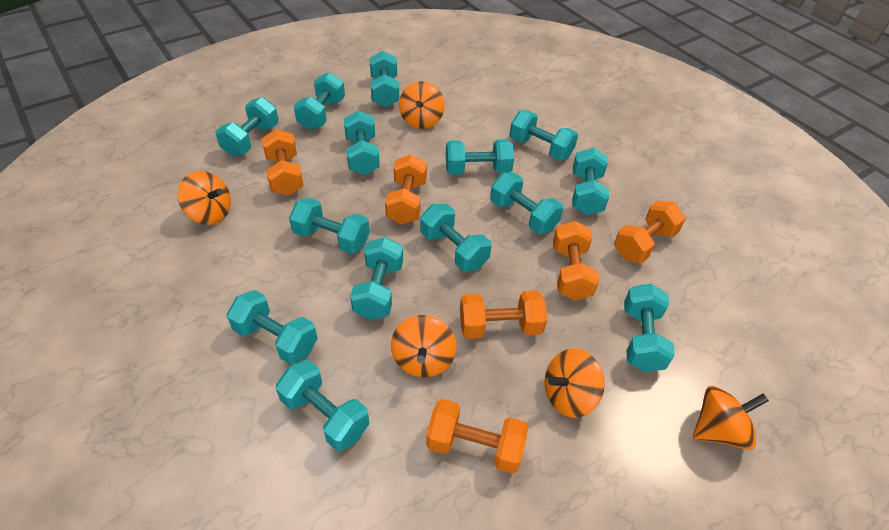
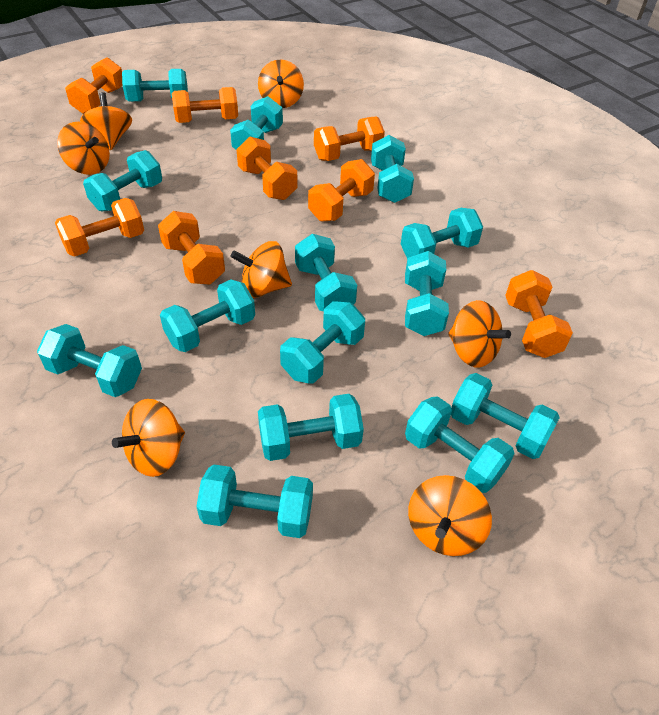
orange dumbbell: 6 -> 8
orange spinning top: 5 -> 7

